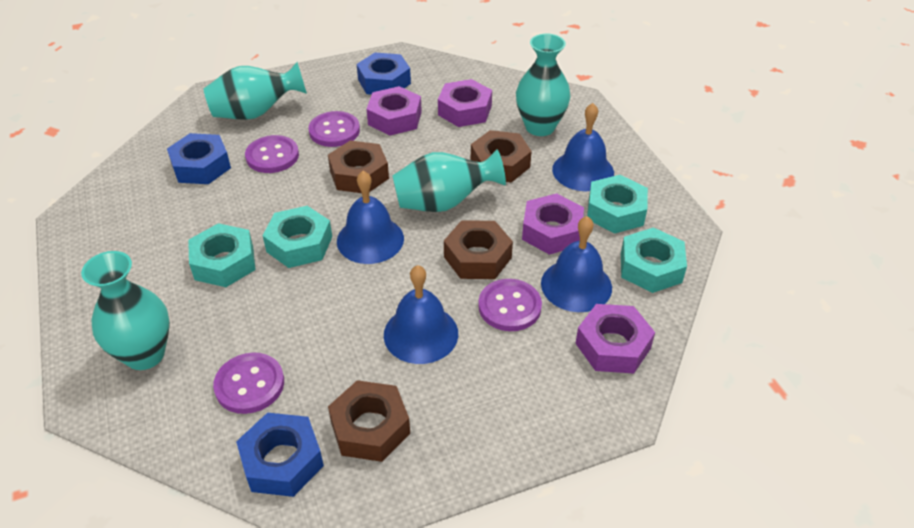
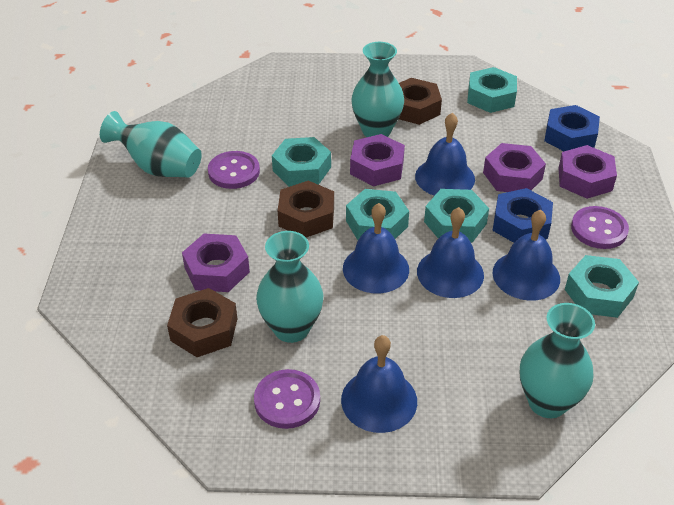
blue bell: 4 -> 5
blue nut: 3 -> 2
brown nut: 4 -> 3
purple button: 4 -> 3
turquoise nut: 4 -> 5

